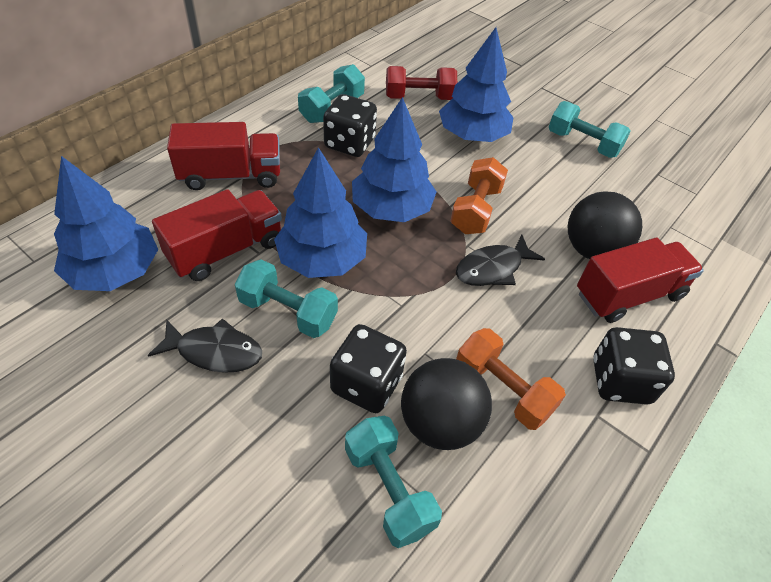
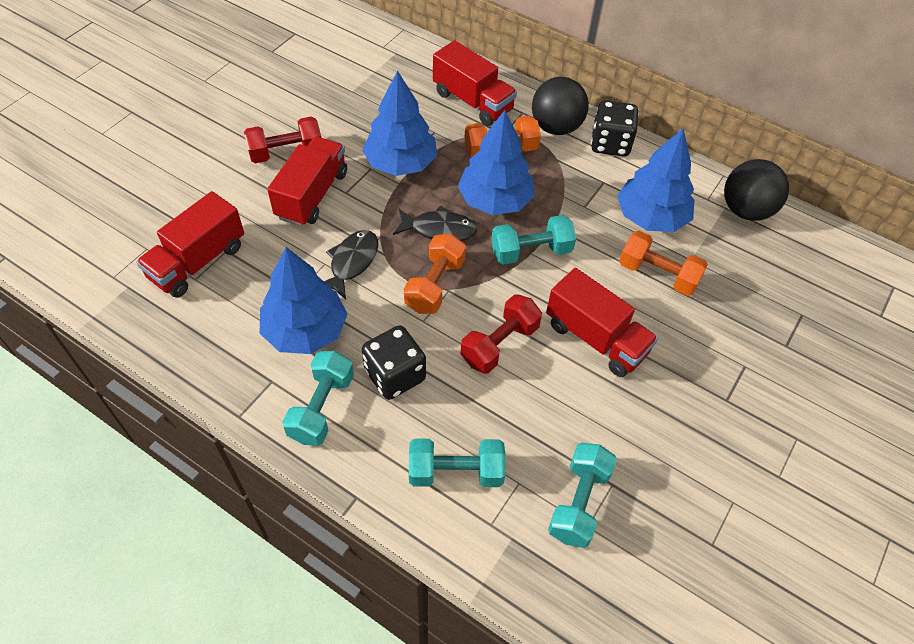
black dice: 3 -> 2
orange dumbbell: 2 -> 3
red dumbbell: 1 -> 2
red truck: 3 -> 4

